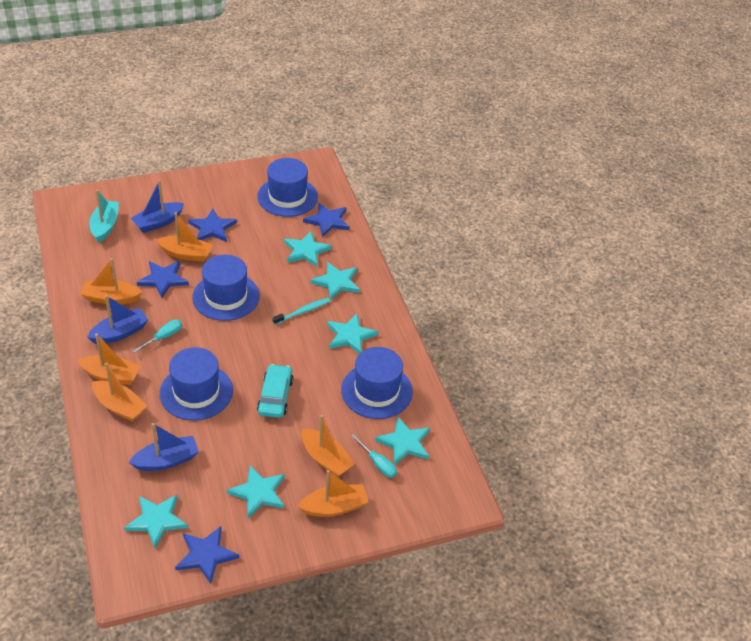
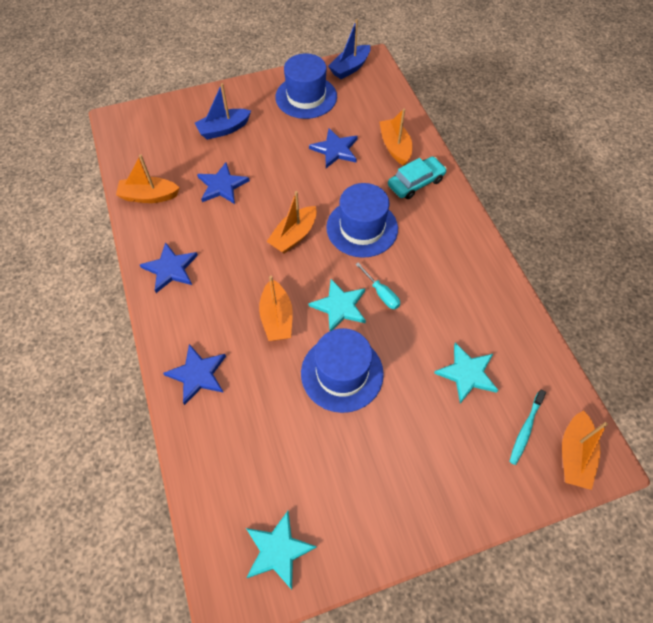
blue boat: 3 -> 2
blue hat: 4 -> 3
orange boat: 6 -> 5
turquoise boat: 1 -> 0
turquoise screwdriver: 2 -> 1
turquoise star: 6 -> 3

